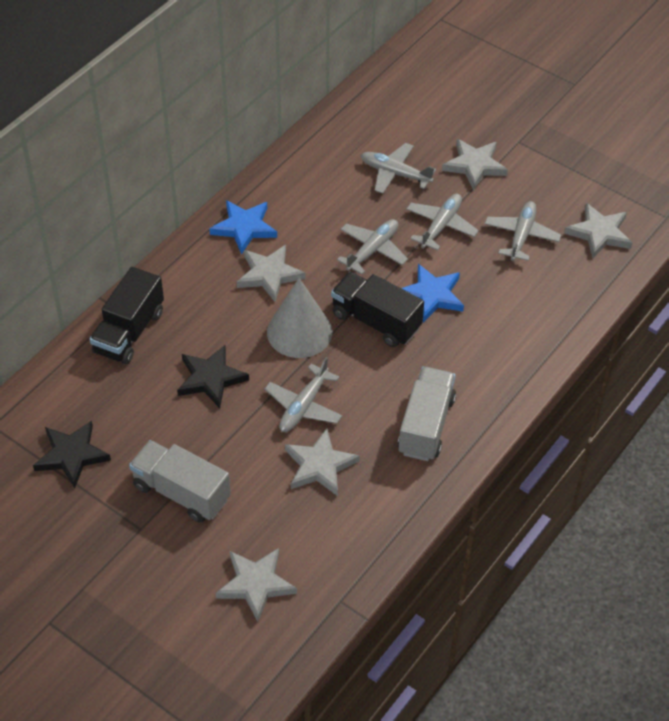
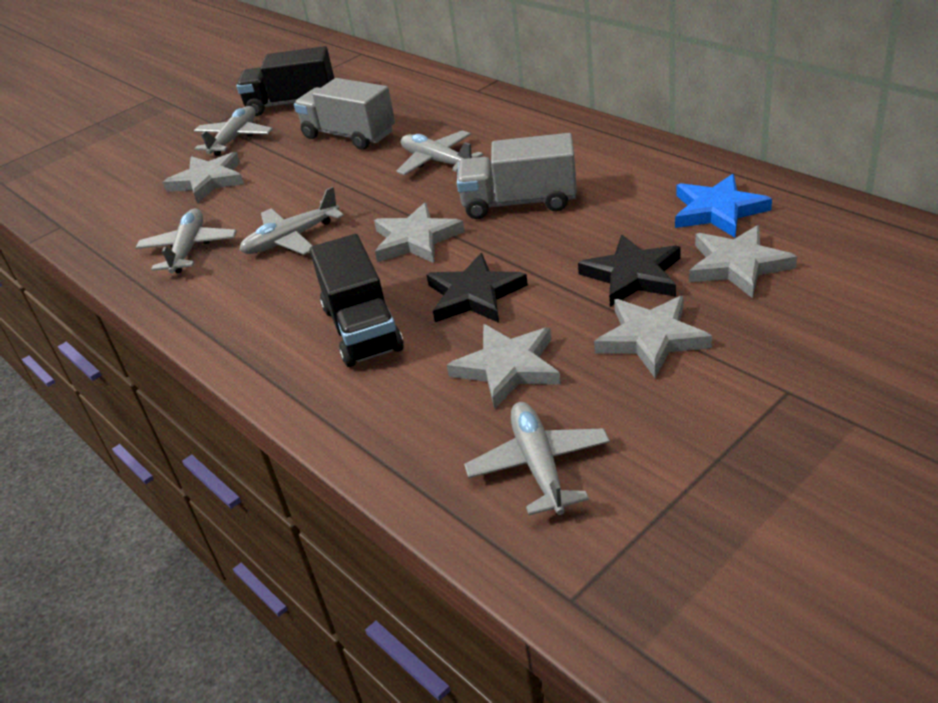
blue star: 2 -> 1
grey cone: 1 -> 0

